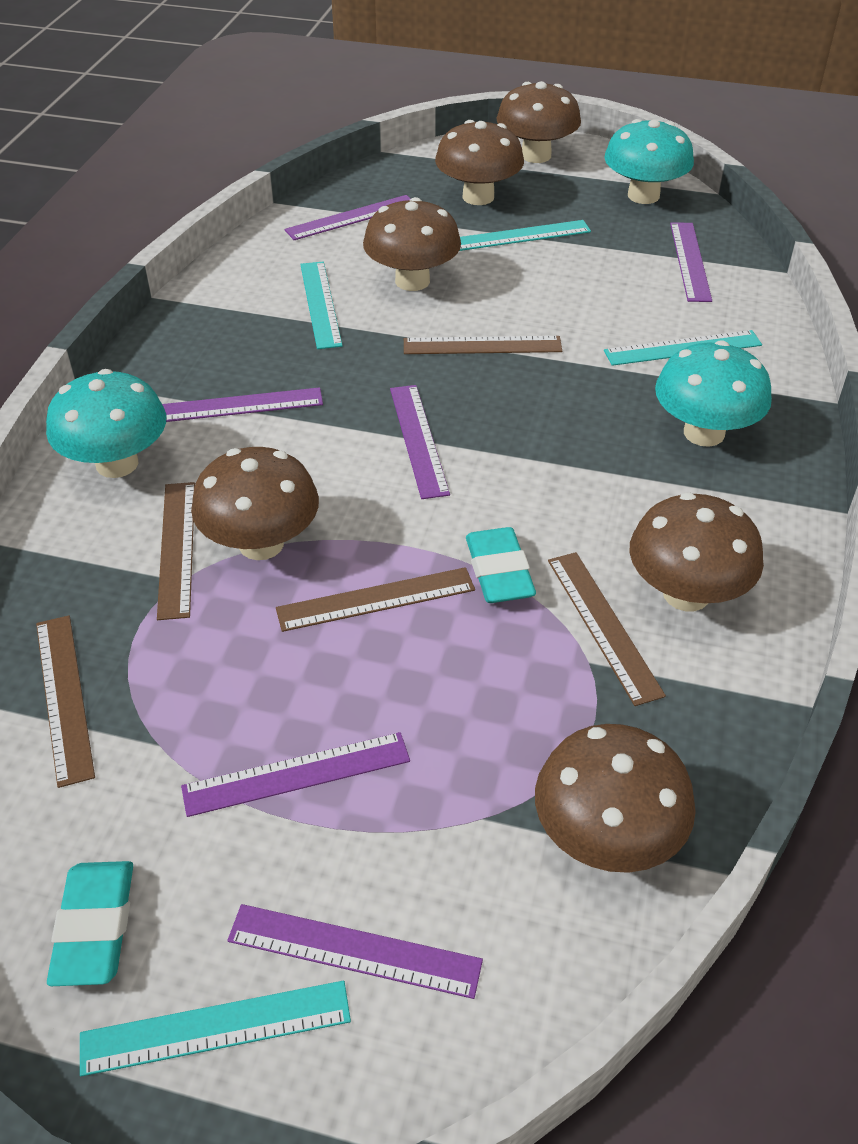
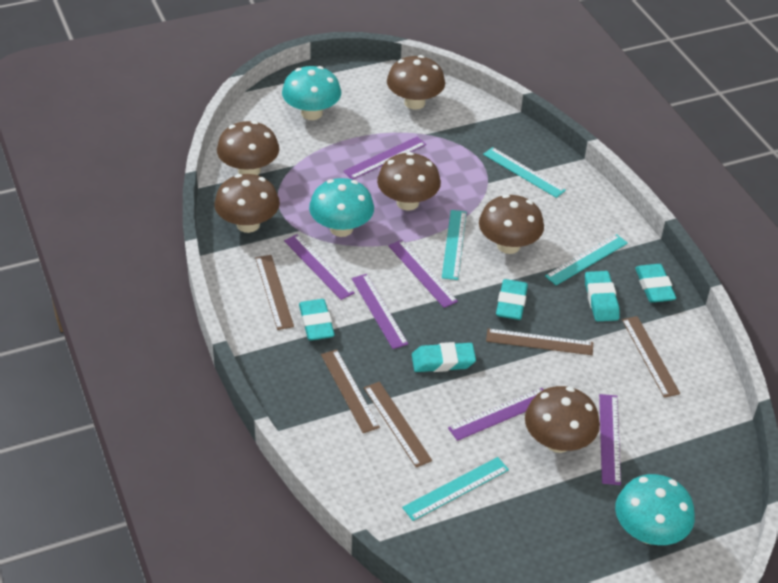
turquoise eraser: 2 -> 5

